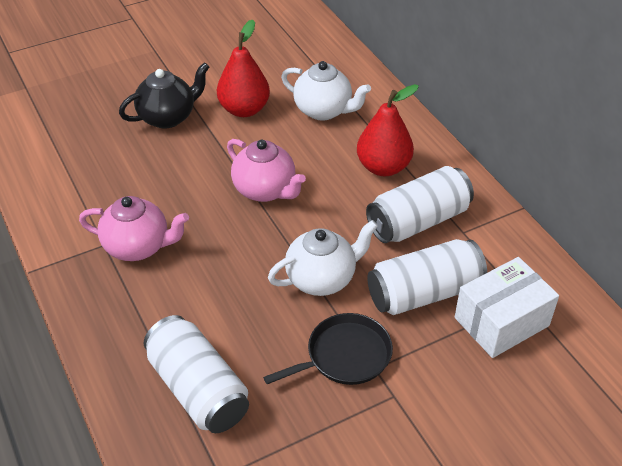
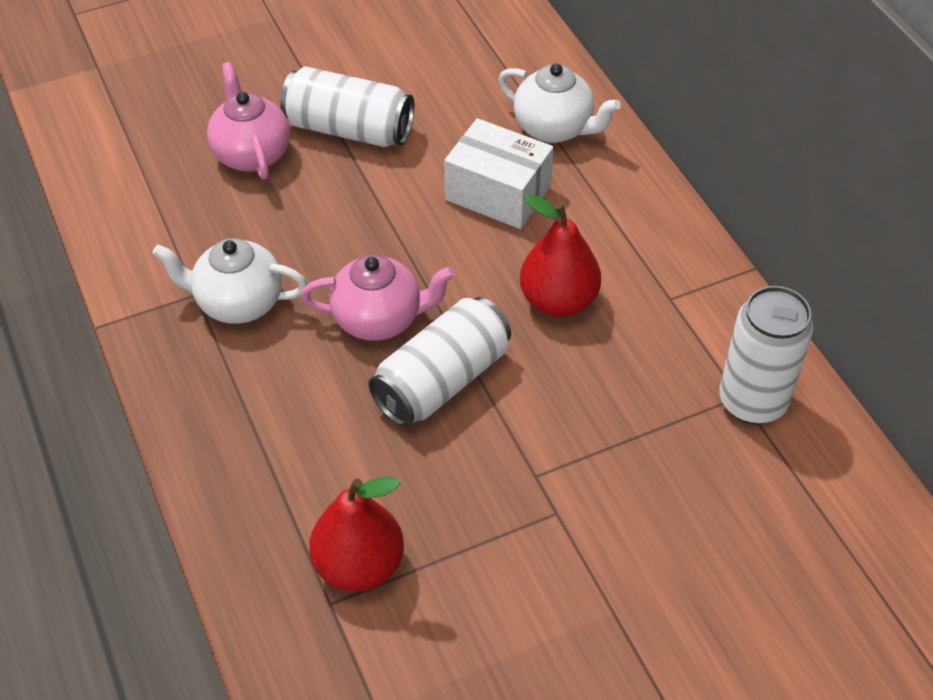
black pan: 1 -> 0
black teapot: 1 -> 0

